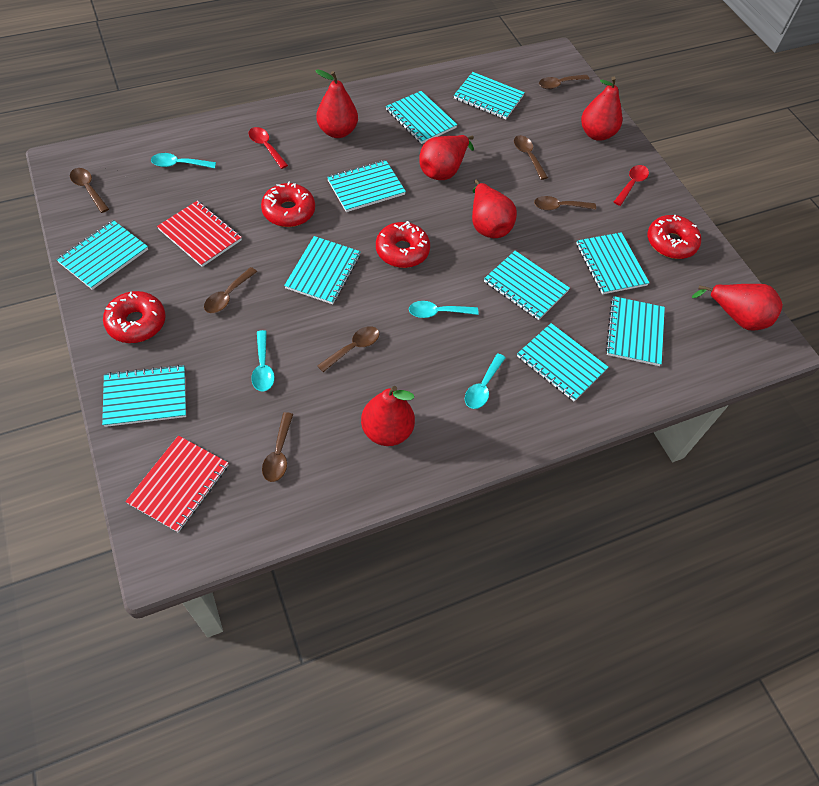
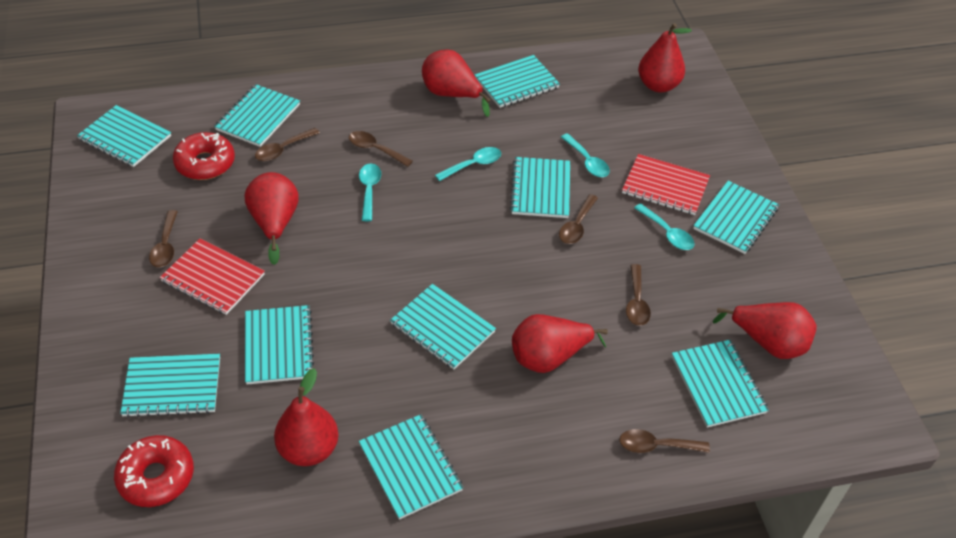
brown spoon: 7 -> 6
red donut: 4 -> 2
red spoon: 2 -> 0

